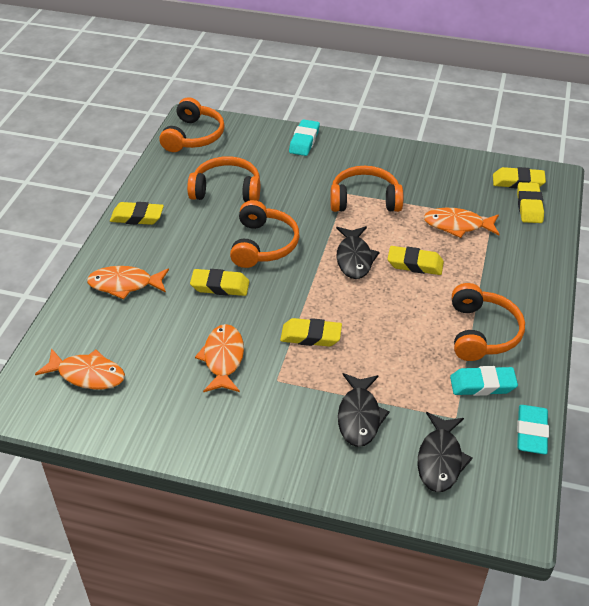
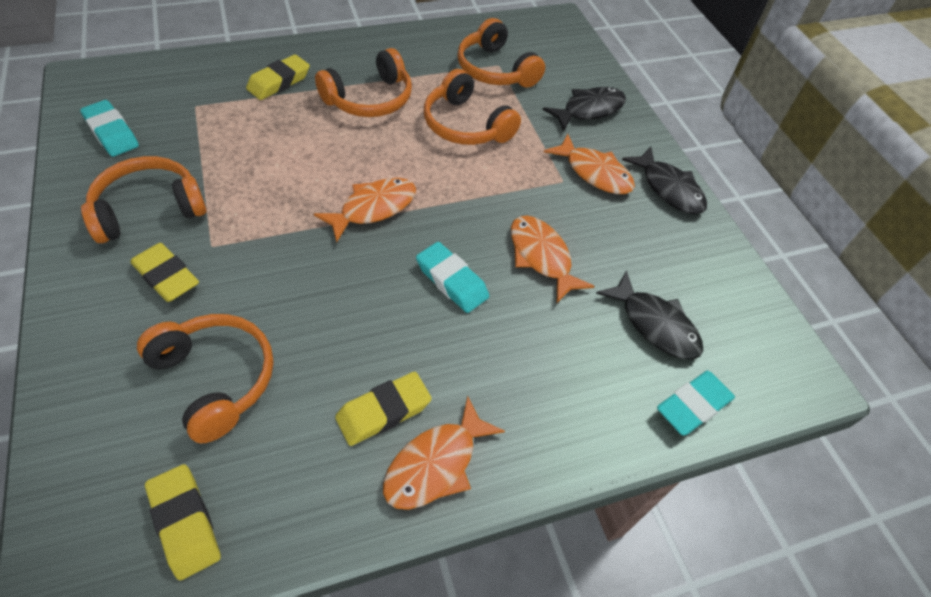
yellow eraser: 6 -> 4

